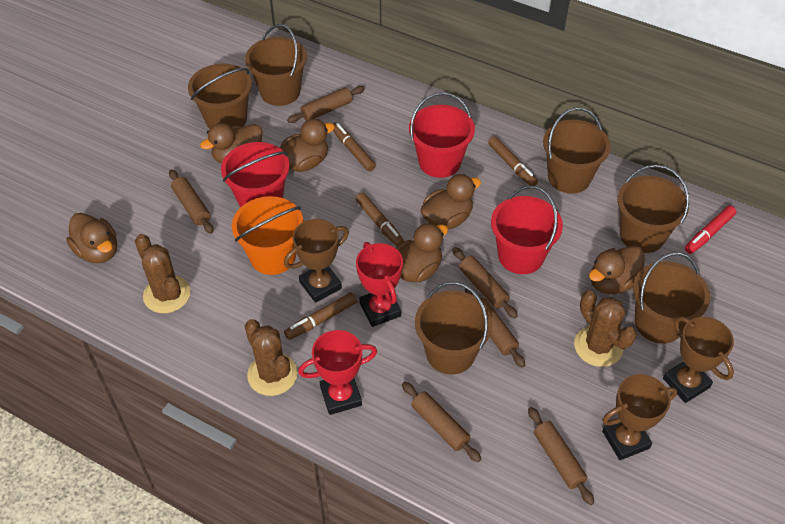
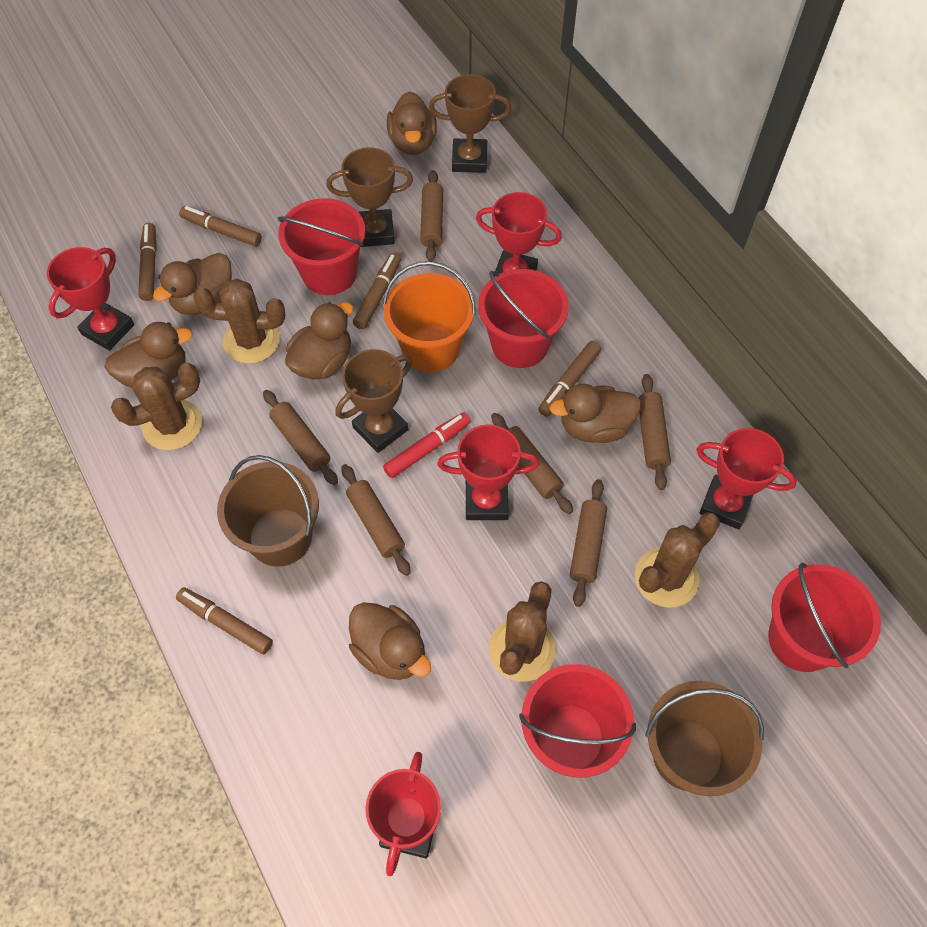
brown bucket: 6 -> 2
brown cactus: 3 -> 4
brown marker: 4 -> 5
red bucket: 3 -> 4
red trophy: 2 -> 5

